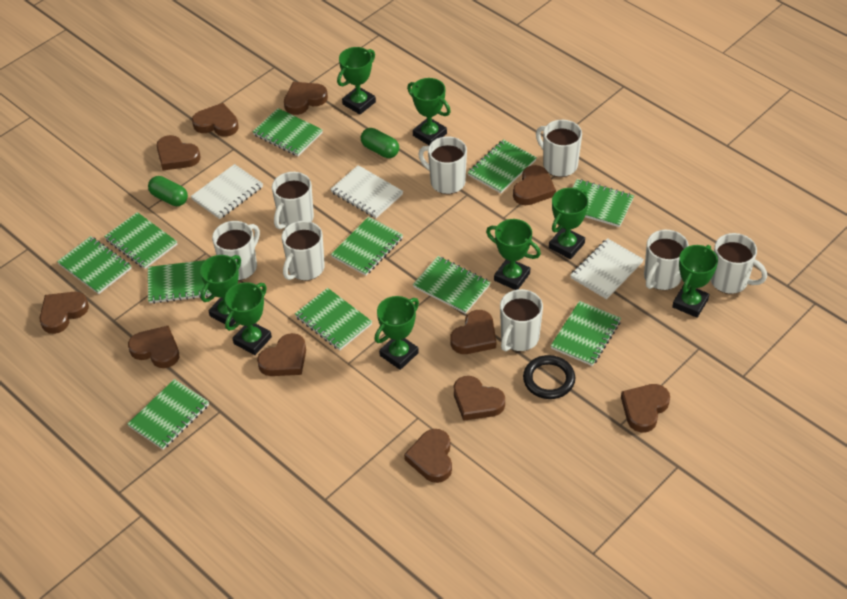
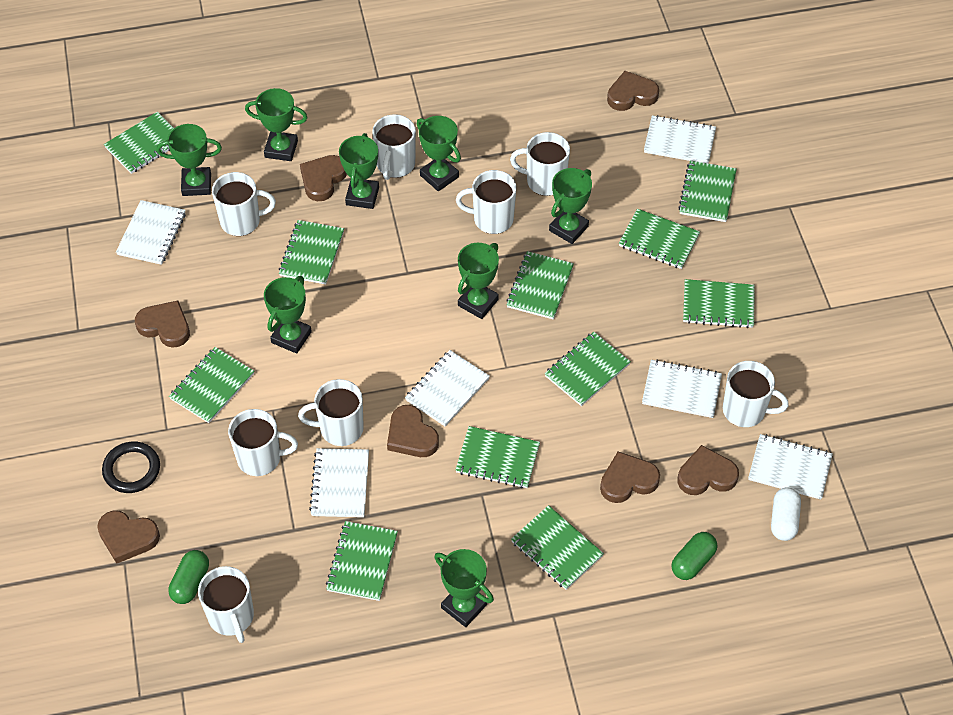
brown heart: 11 -> 7
white capsule: 0 -> 1
white notebook: 3 -> 6

